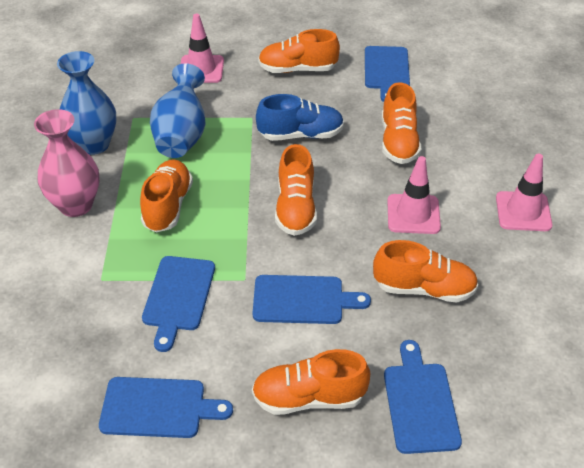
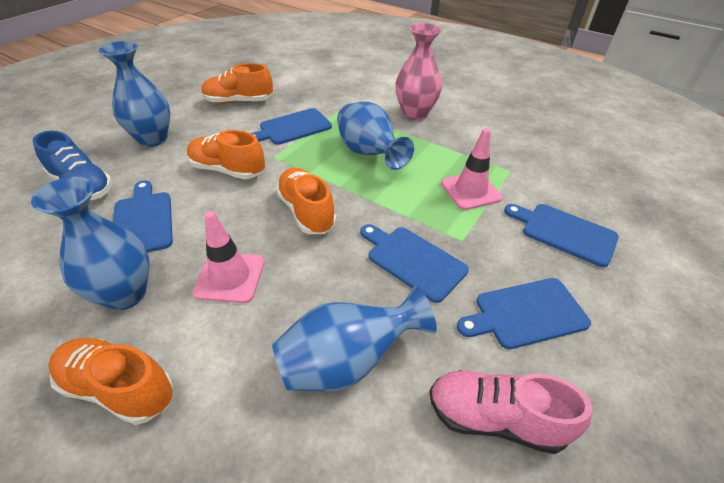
blue vase: 2 -> 4
orange shoe: 6 -> 4
pink shoe: 0 -> 1
pink traffic cone: 3 -> 2

